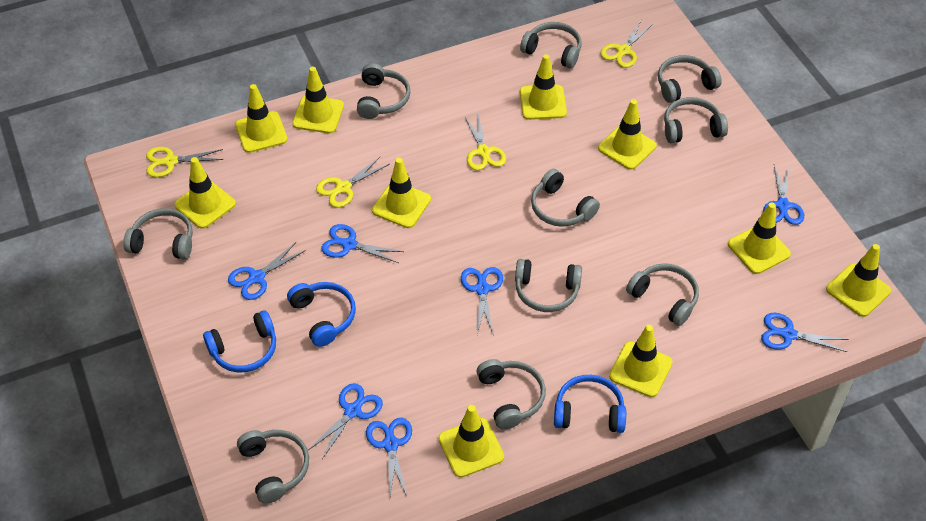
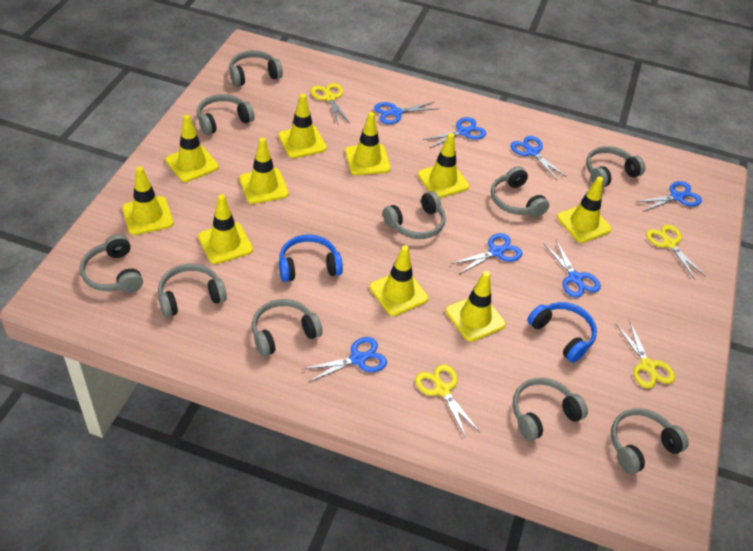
blue headphones: 3 -> 2

